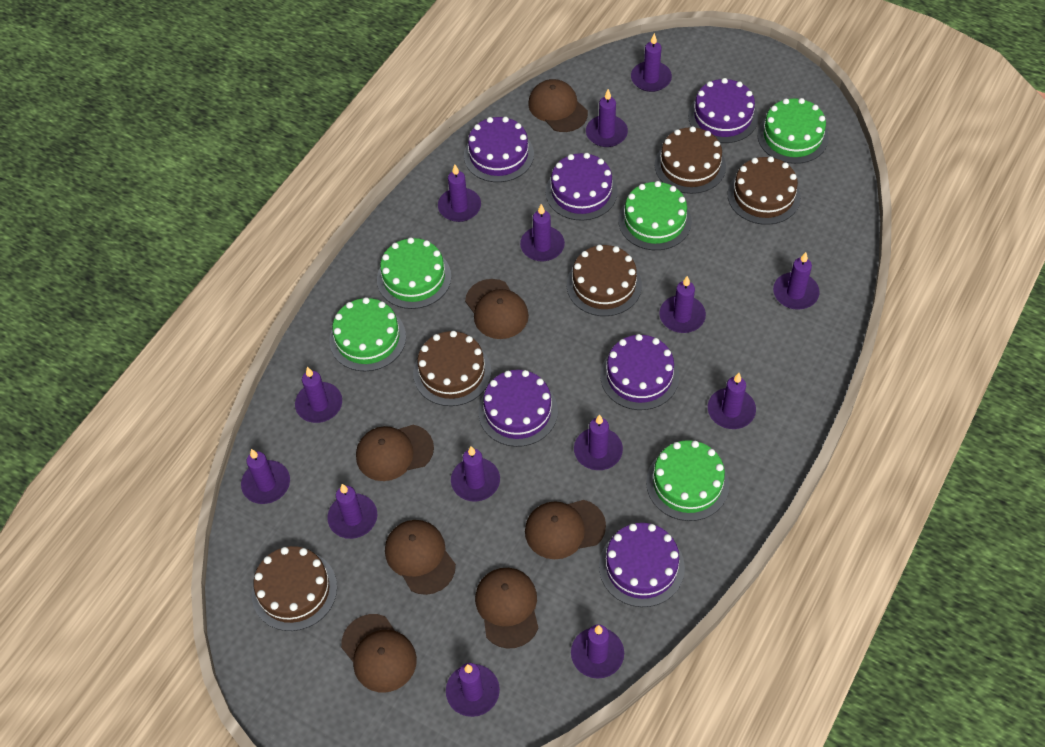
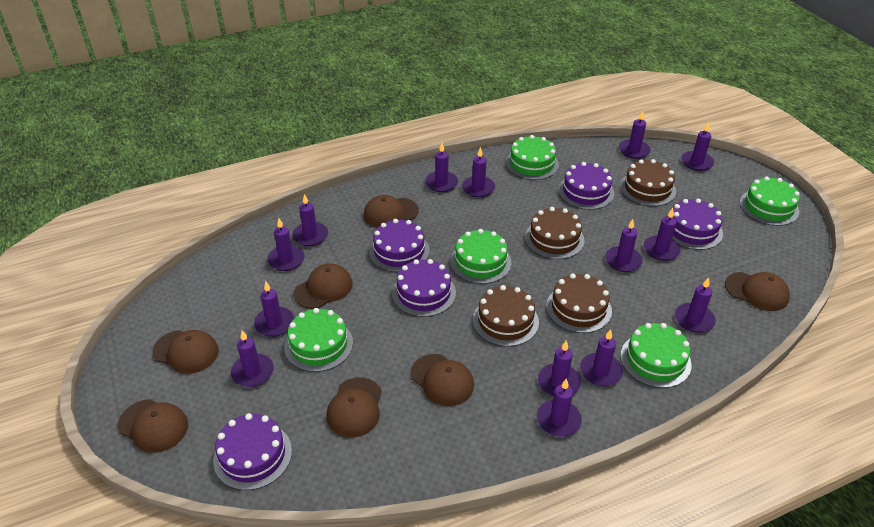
brown cake: 5 -> 4
purple cake: 6 -> 5

